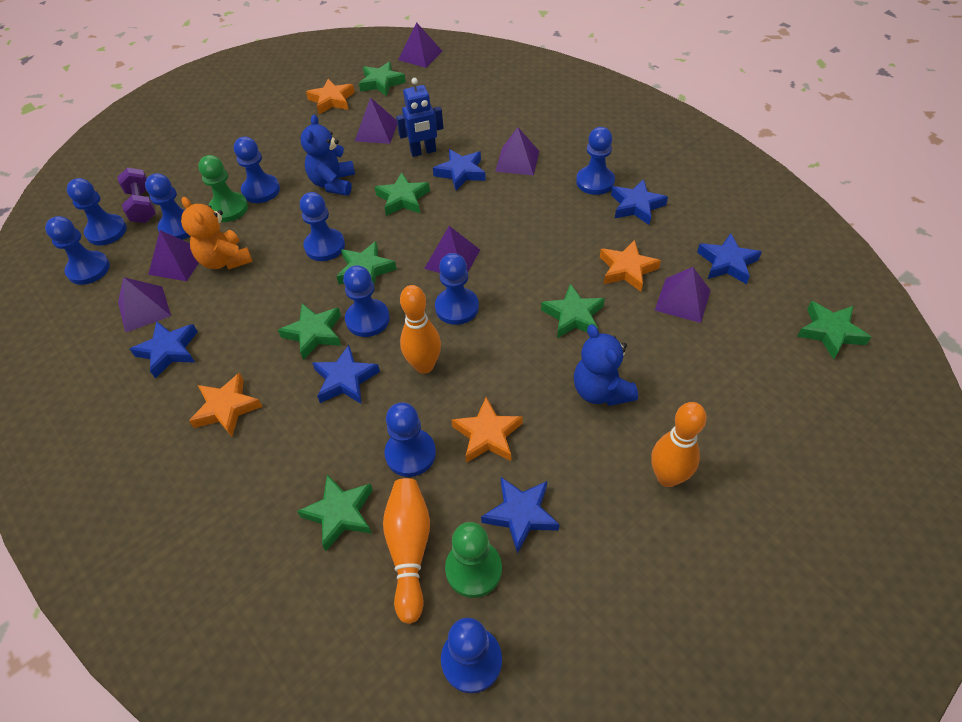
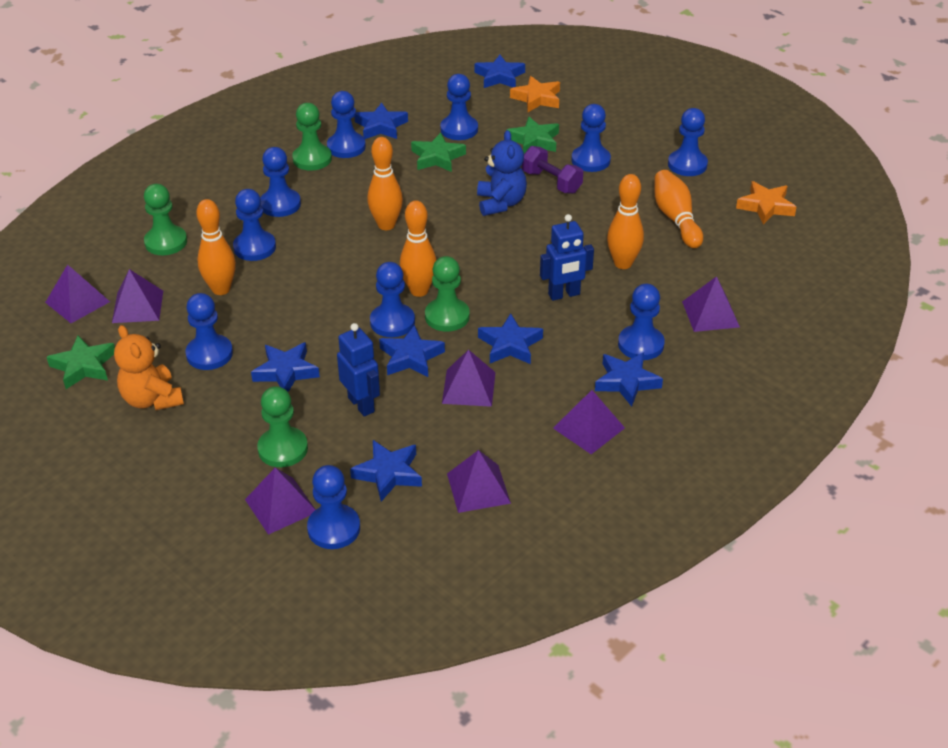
blue robot: 1 -> 2
blue star: 6 -> 7
blue teddy bear: 2 -> 1
green pawn: 2 -> 4
green star: 7 -> 3
orange bowling pin: 3 -> 5
orange star: 4 -> 2

